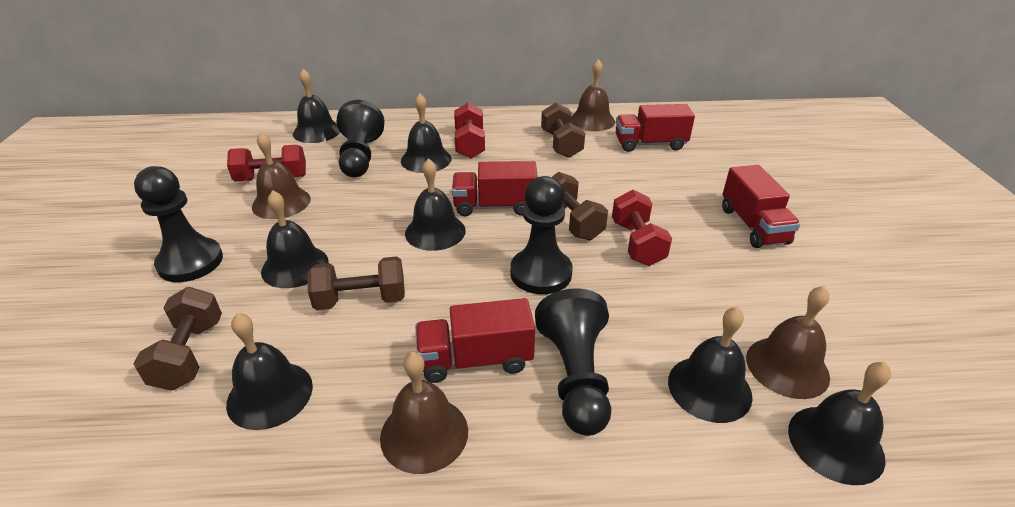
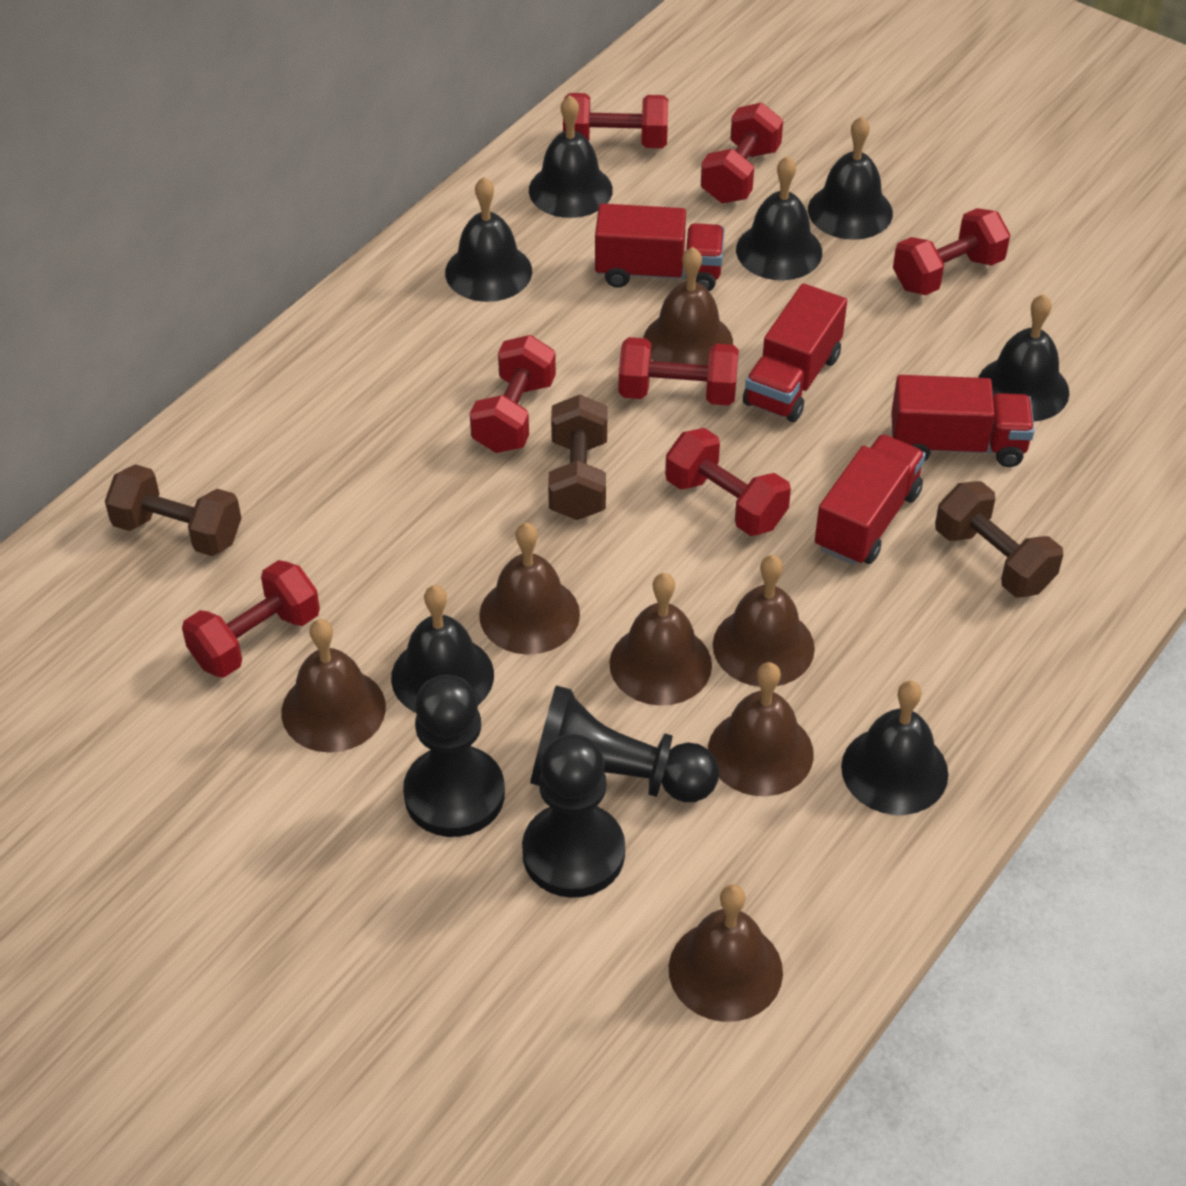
black pawn: 4 -> 3
brown bell: 4 -> 7
brown dumbbell: 4 -> 3
red dumbbell: 3 -> 7

